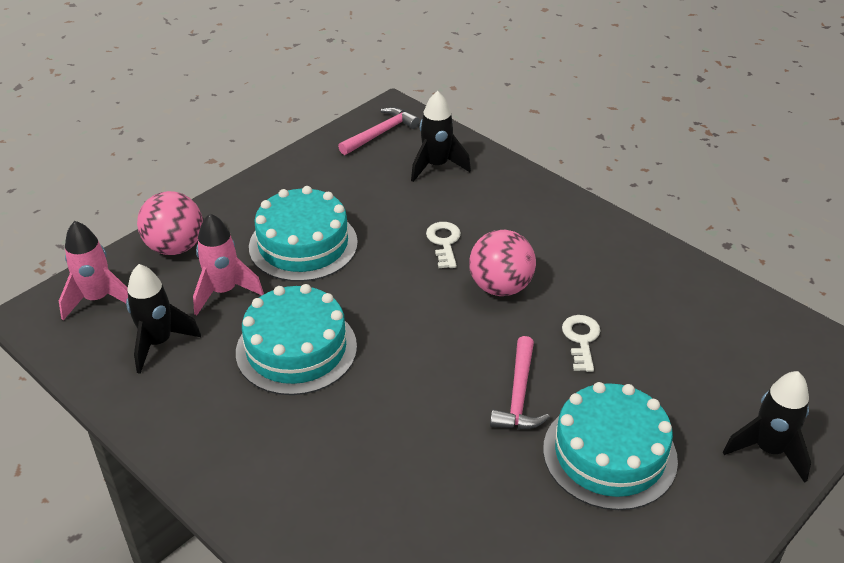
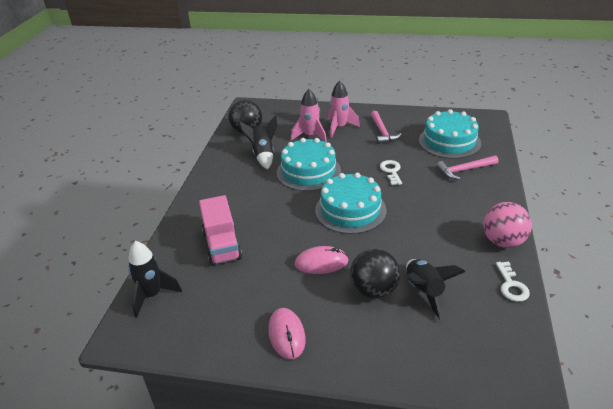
black ball: 0 -> 2
pink ball: 2 -> 1
pink mouse: 0 -> 2
pink truck: 0 -> 1

